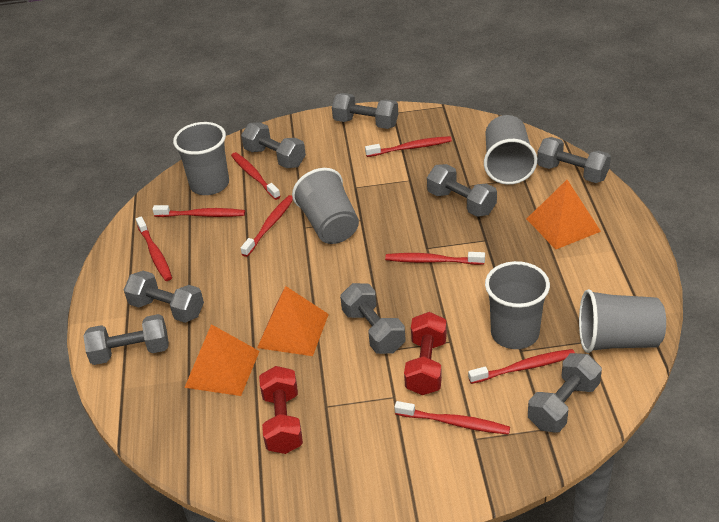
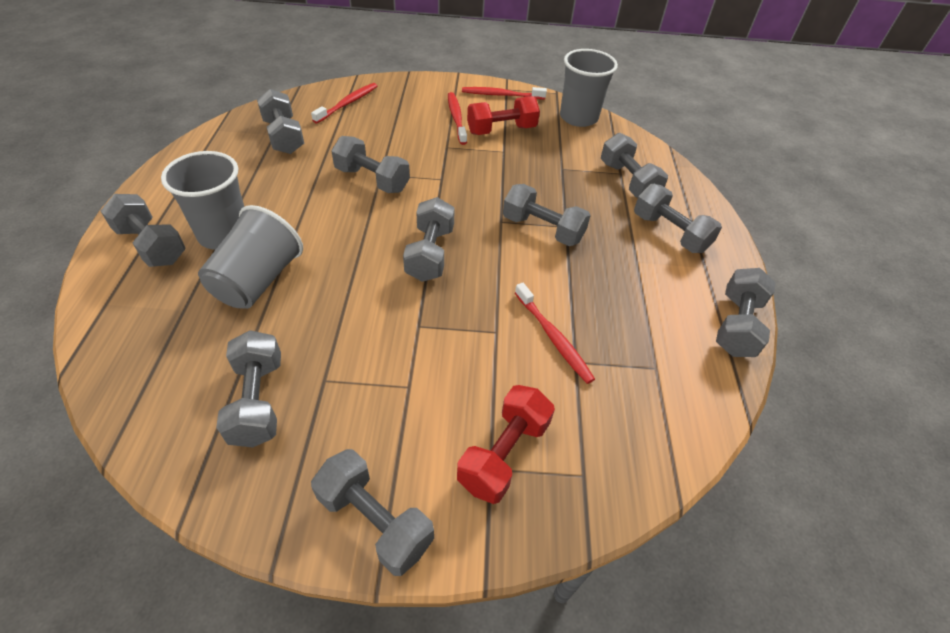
grey cup: 5 -> 3
grey dumbbell: 8 -> 10
orange pyramid: 3 -> 0
red toothbrush: 8 -> 4

